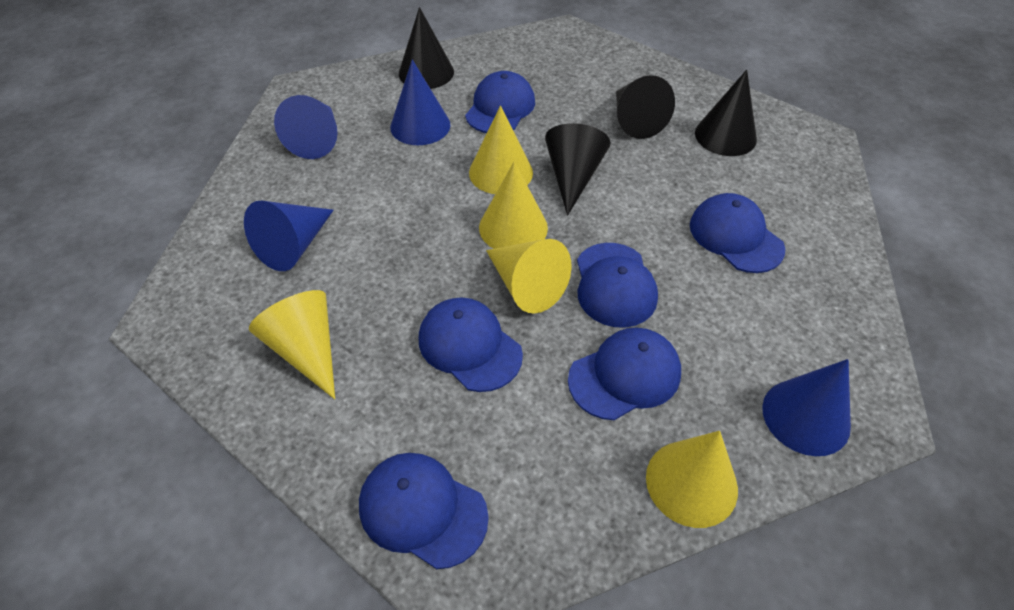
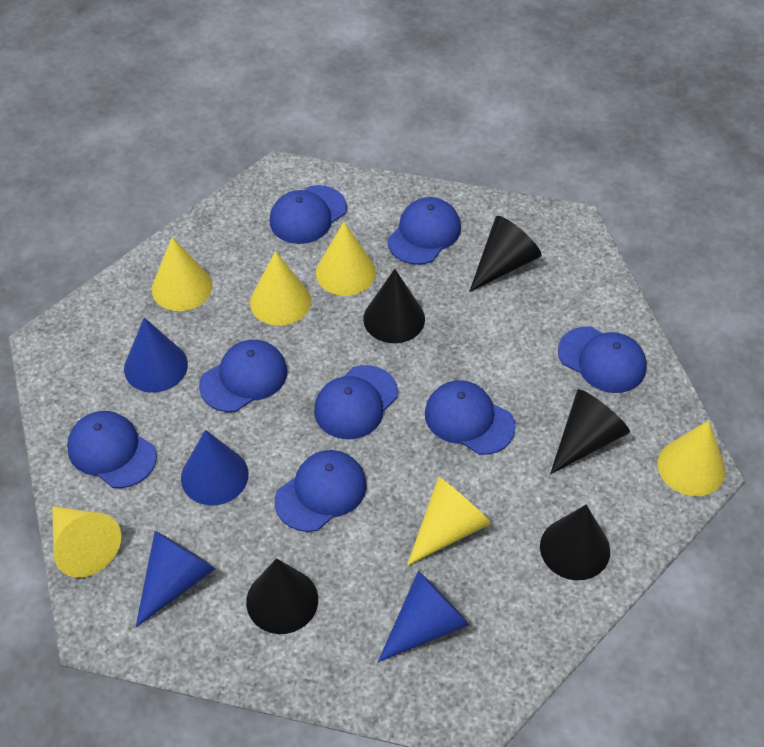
black cone: 4 -> 5
blue cap: 6 -> 8
yellow cone: 5 -> 6

